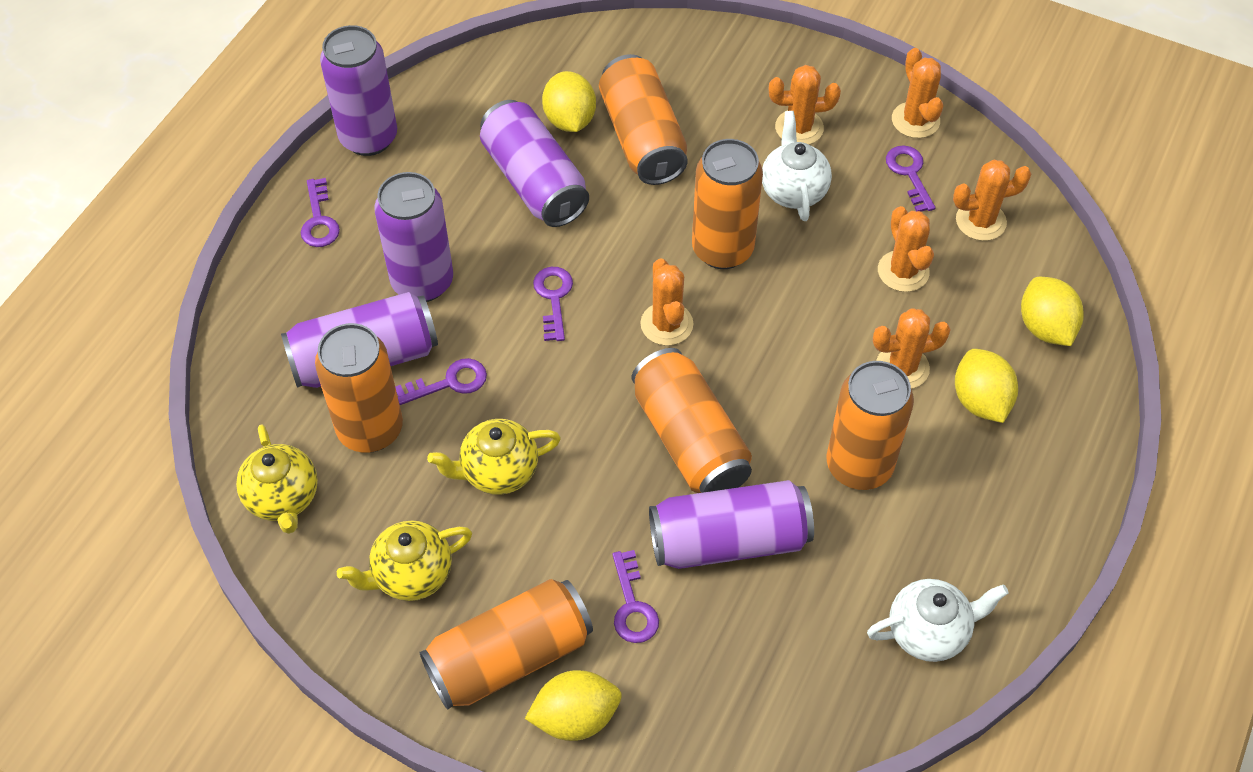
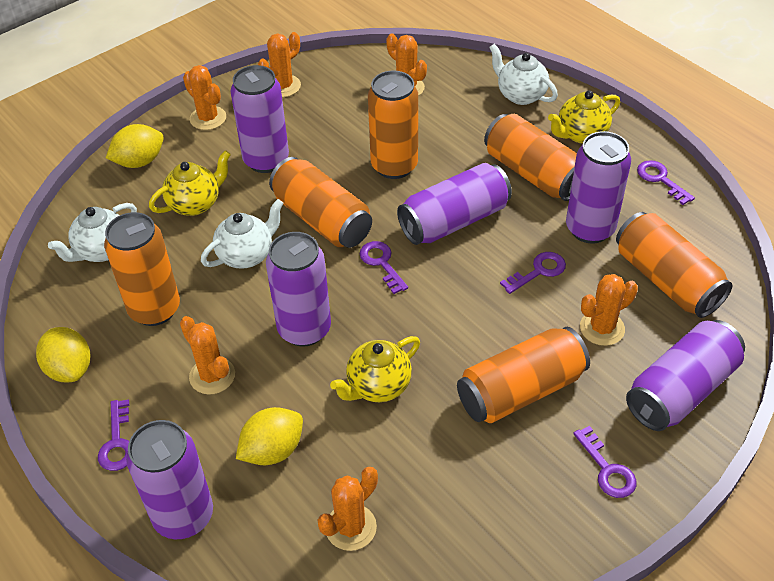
purple can: 5 -> 6
white teapot: 2 -> 3
yellow lemon: 4 -> 3

